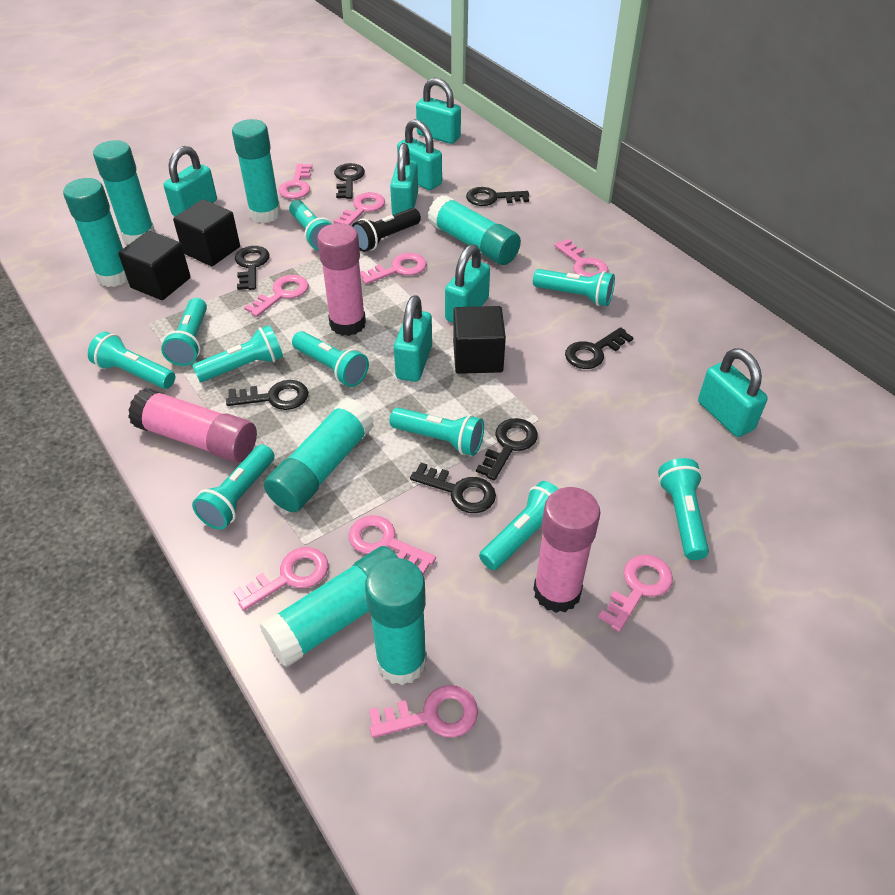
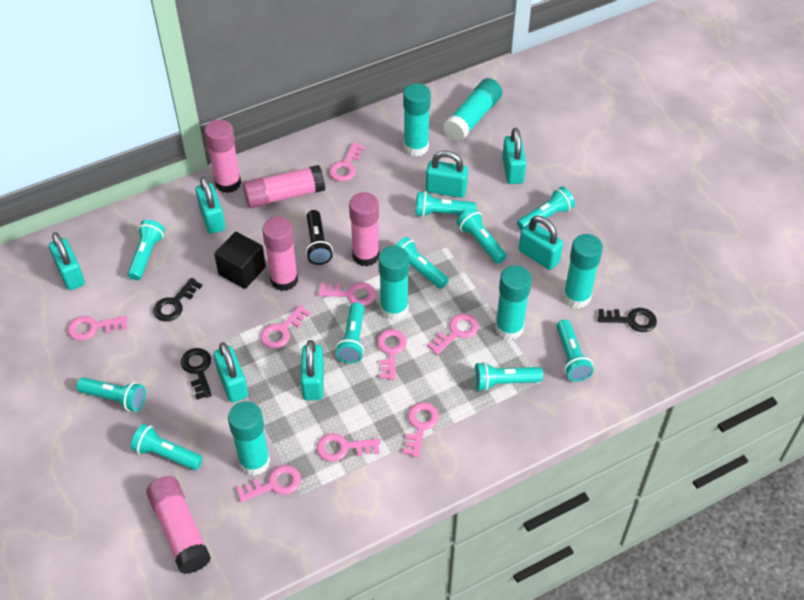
black cube: 3 -> 1
black key: 7 -> 3
pink glue stick: 3 -> 5
turquoise glue stick: 7 -> 6

